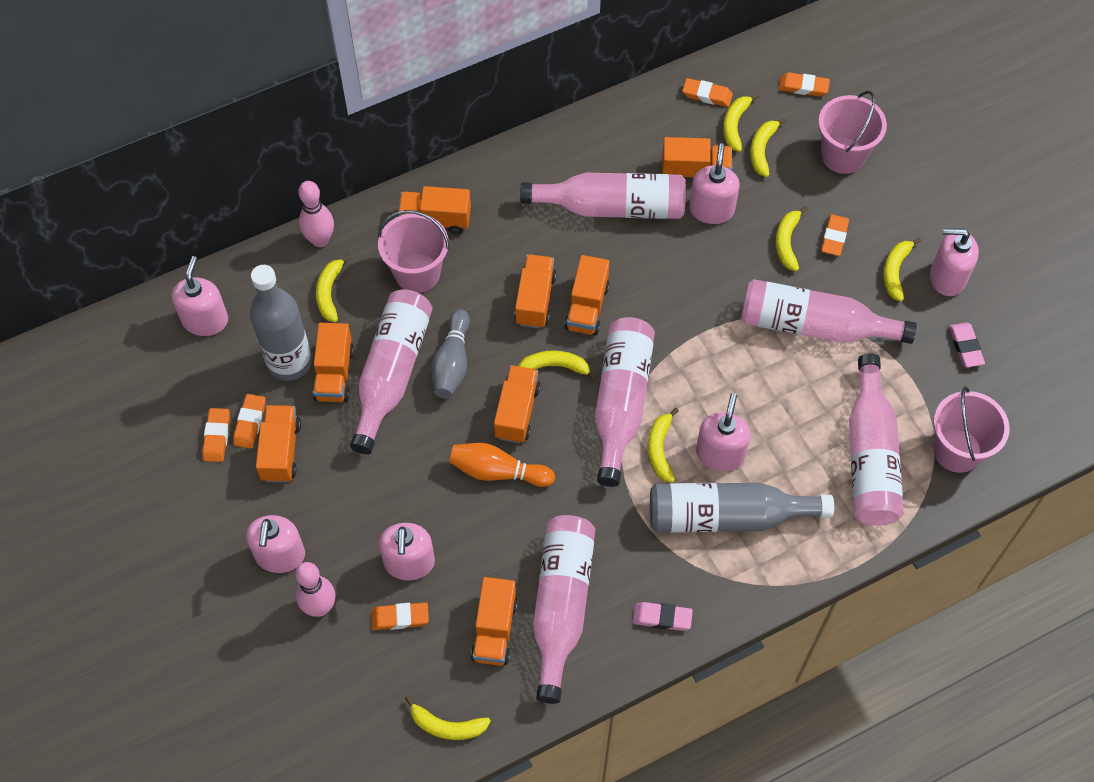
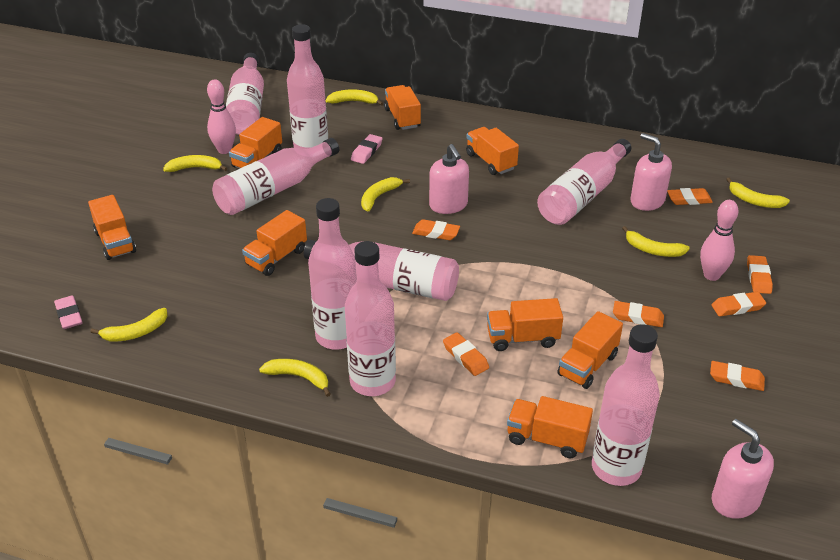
grey bottle: 2 -> 0
grey bowling pin: 1 -> 0
orange bowling pin: 1 -> 0
orange eraser: 6 -> 7
pink bottle: 6 -> 8
pink bucket: 3 -> 0
pink soap dispenser: 6 -> 3
yellow banana: 8 -> 7

